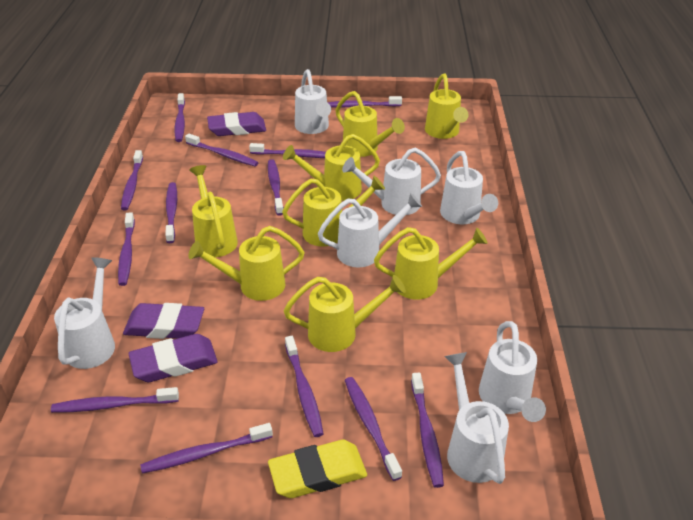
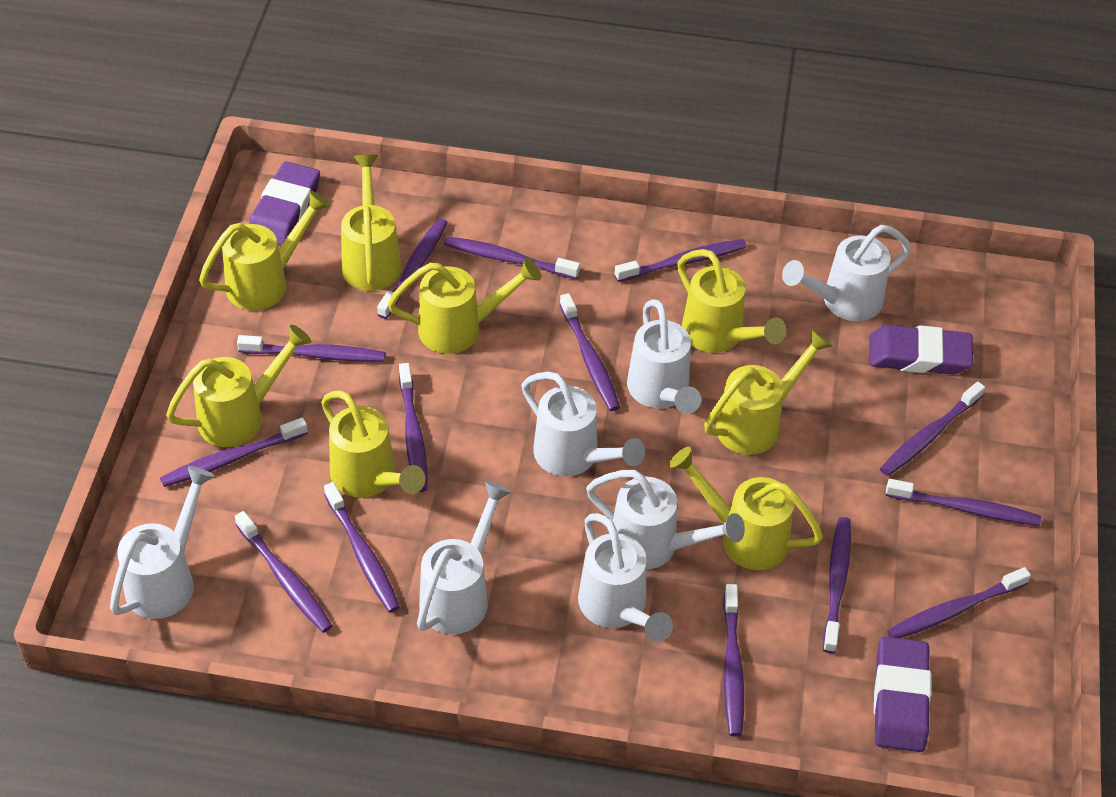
purple toothbrush: 13 -> 14
yellow eraser: 1 -> 0

